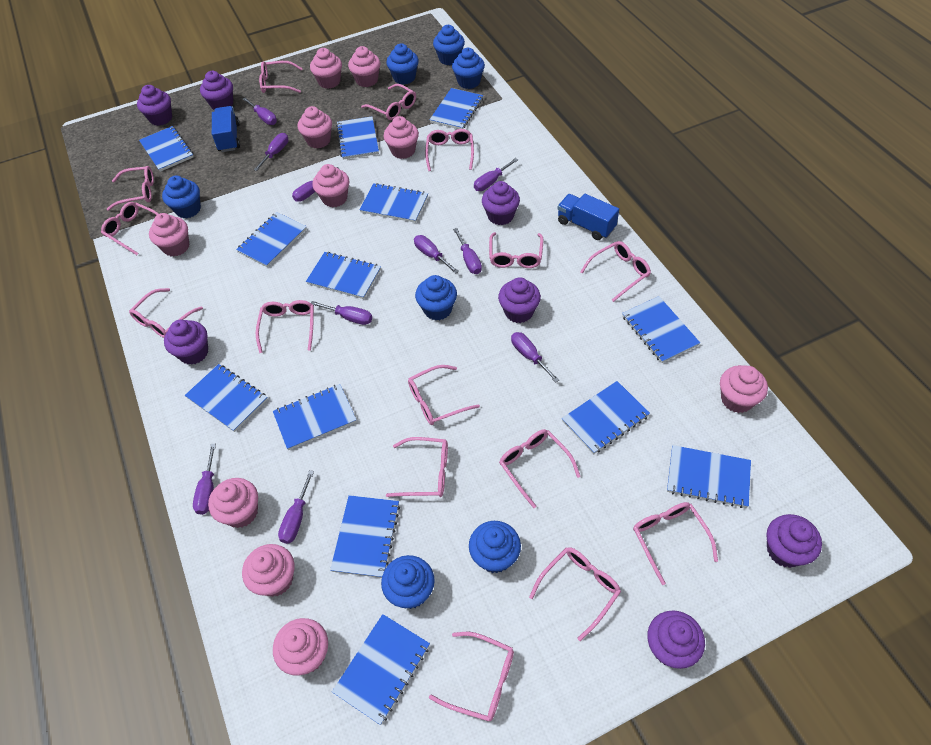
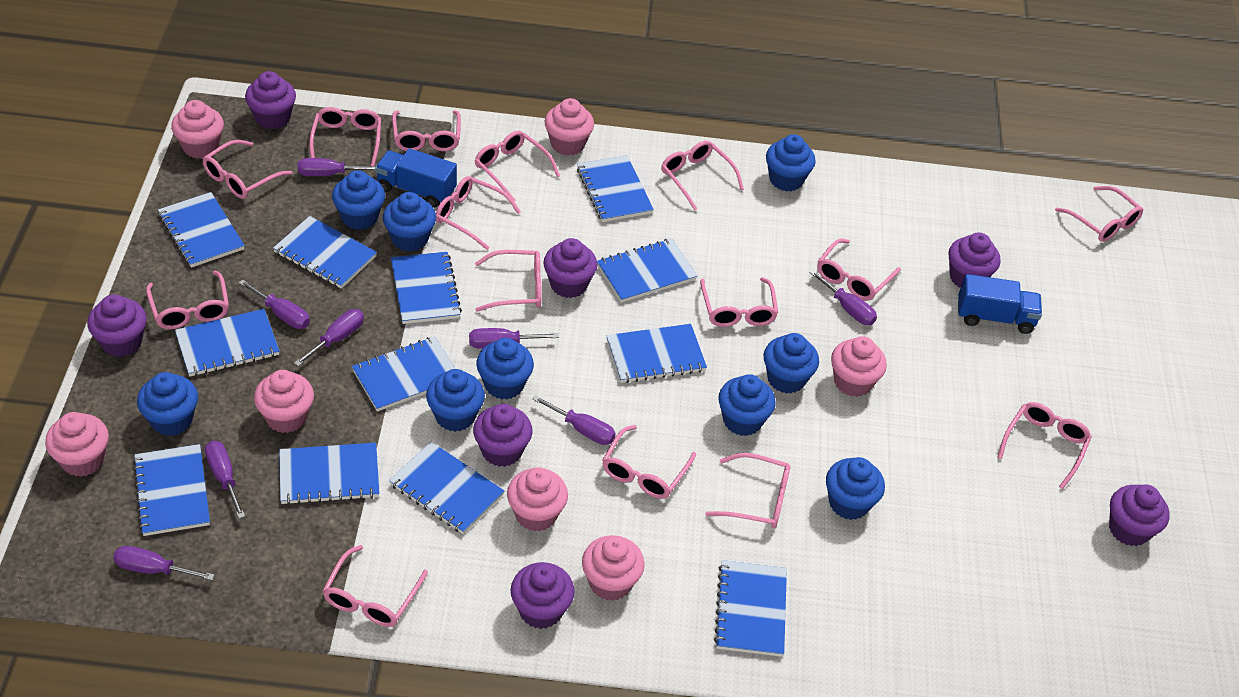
blue cupcake: 7 -> 9
blue notebook: 13 -> 12
pink cupcake: 10 -> 7
purple screwdriver: 10 -> 8

